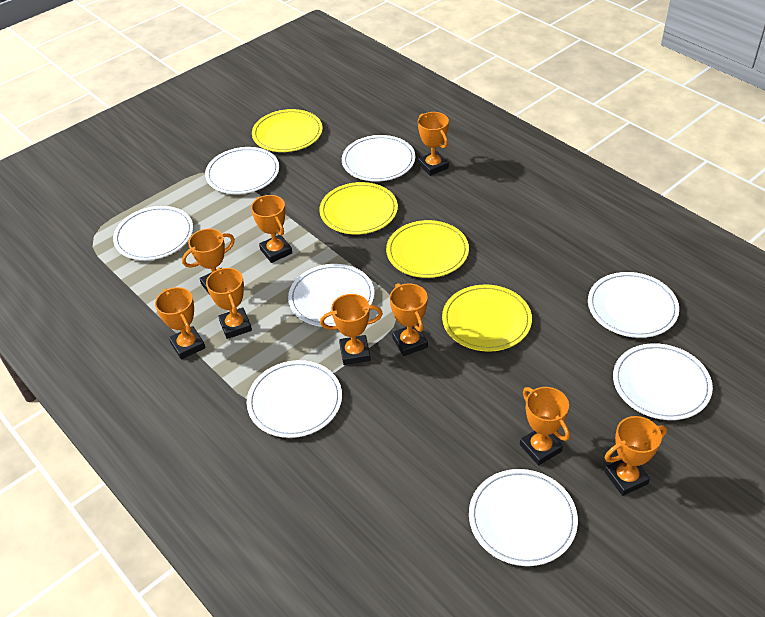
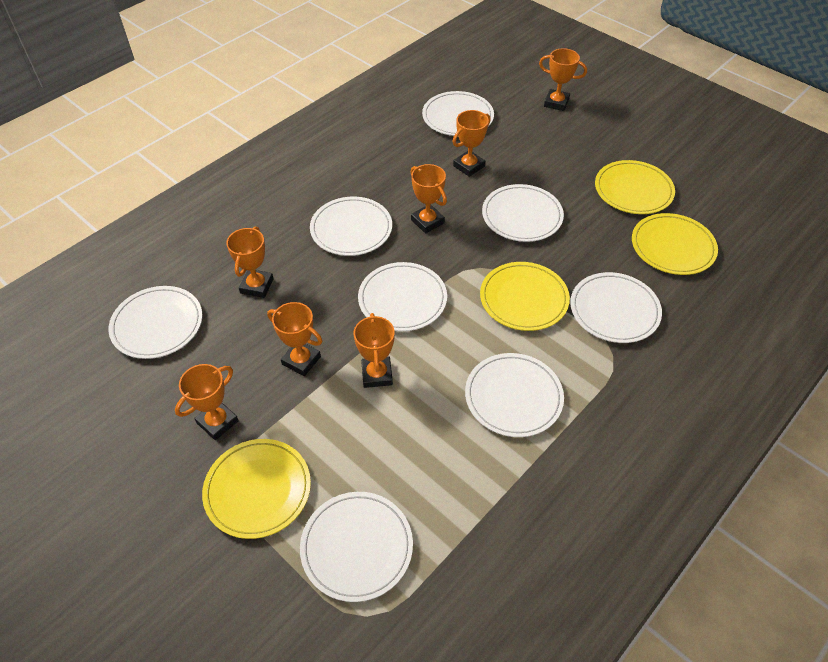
orange trophy: 9 -> 7

